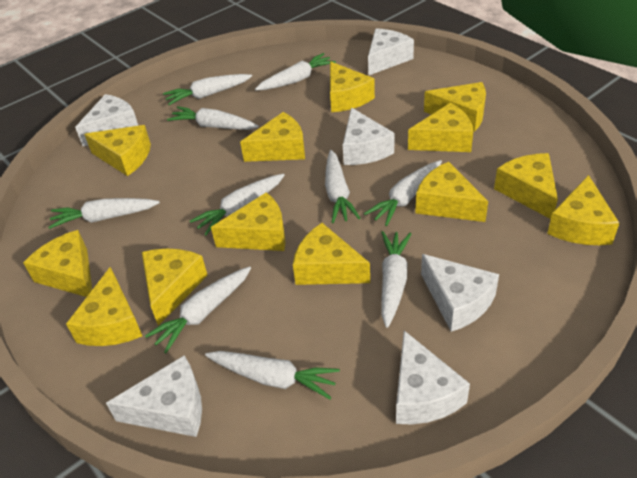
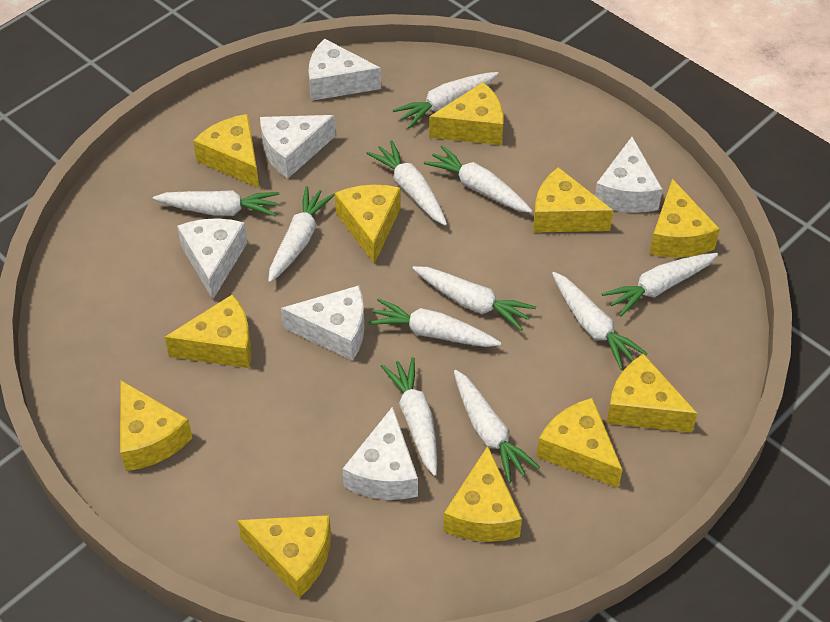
white carrot: 10 -> 11
yellow cheese: 13 -> 11

